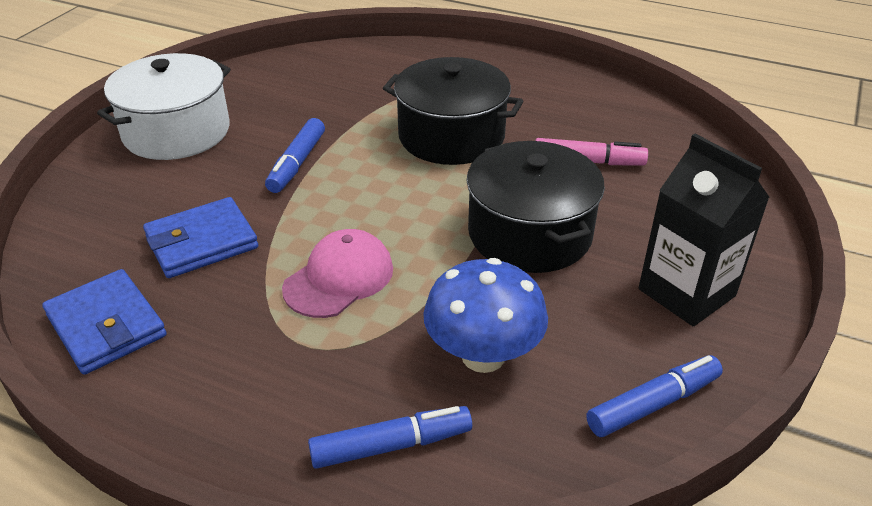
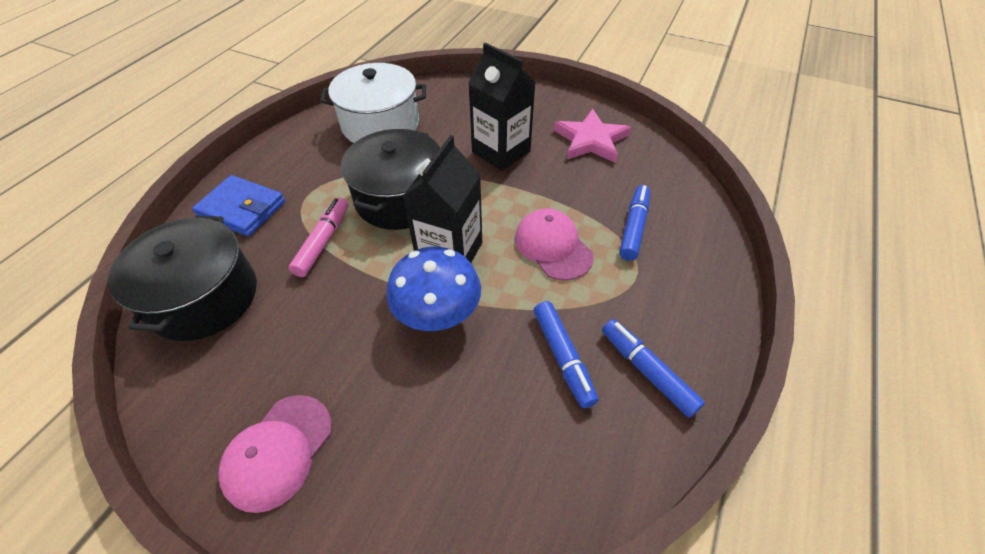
black carton: 1 -> 2
blue wallet: 2 -> 1
pink cap: 1 -> 2
pink star: 0 -> 1

